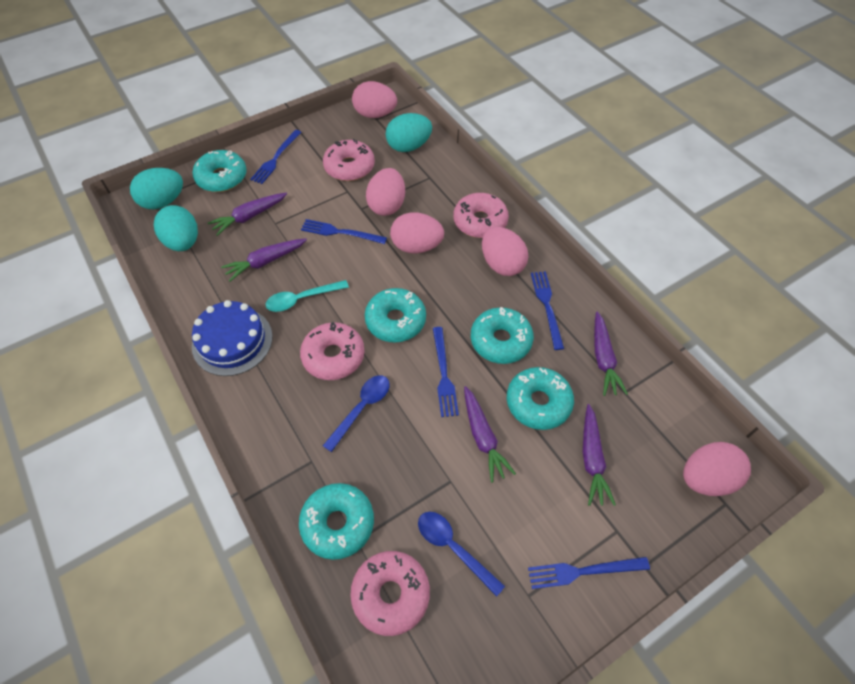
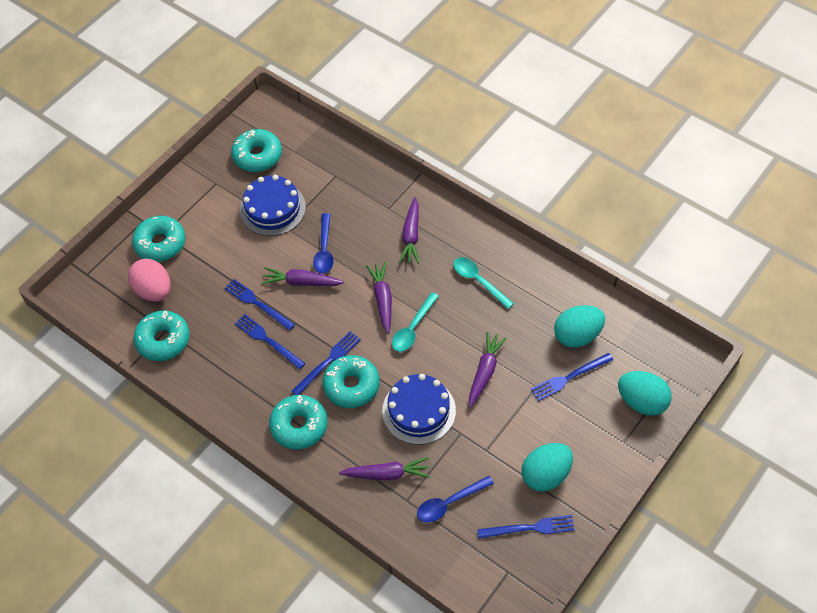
blue cake: 1 -> 2
pink donut: 4 -> 0
pink egg: 5 -> 1
turquoise spoon: 1 -> 2

